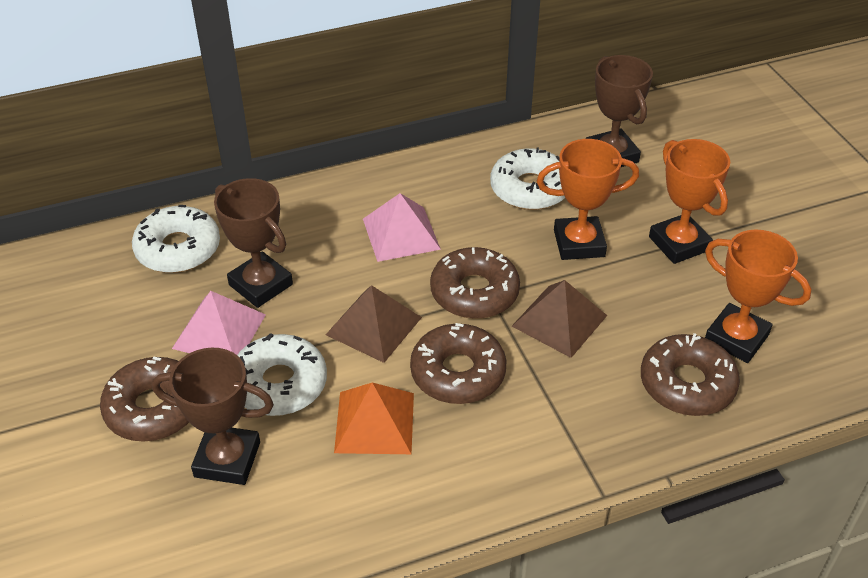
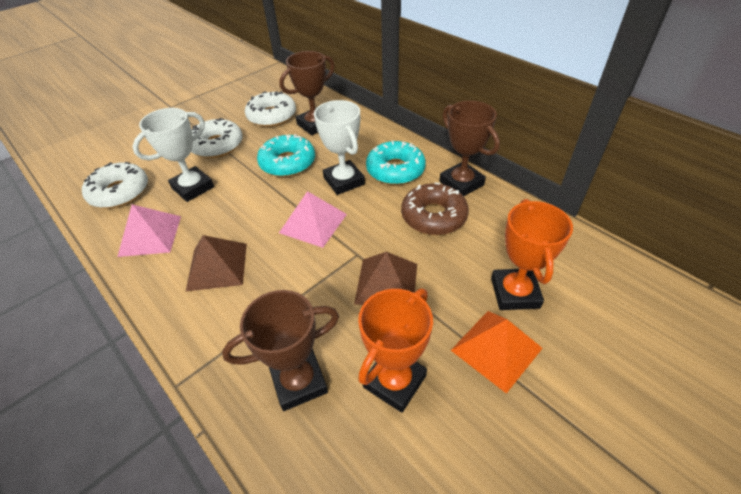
brown donut: 4 -> 1
orange trophy: 3 -> 2
turquoise donut: 0 -> 2
white trophy: 0 -> 2

